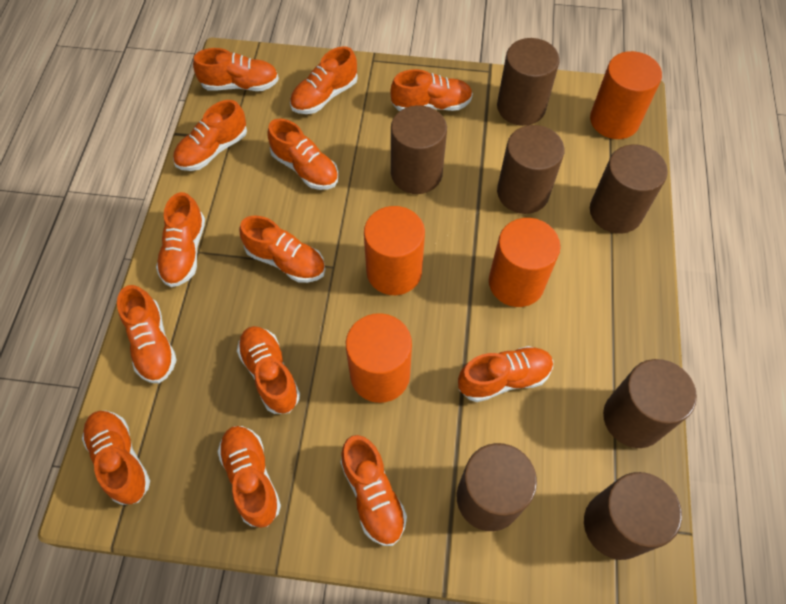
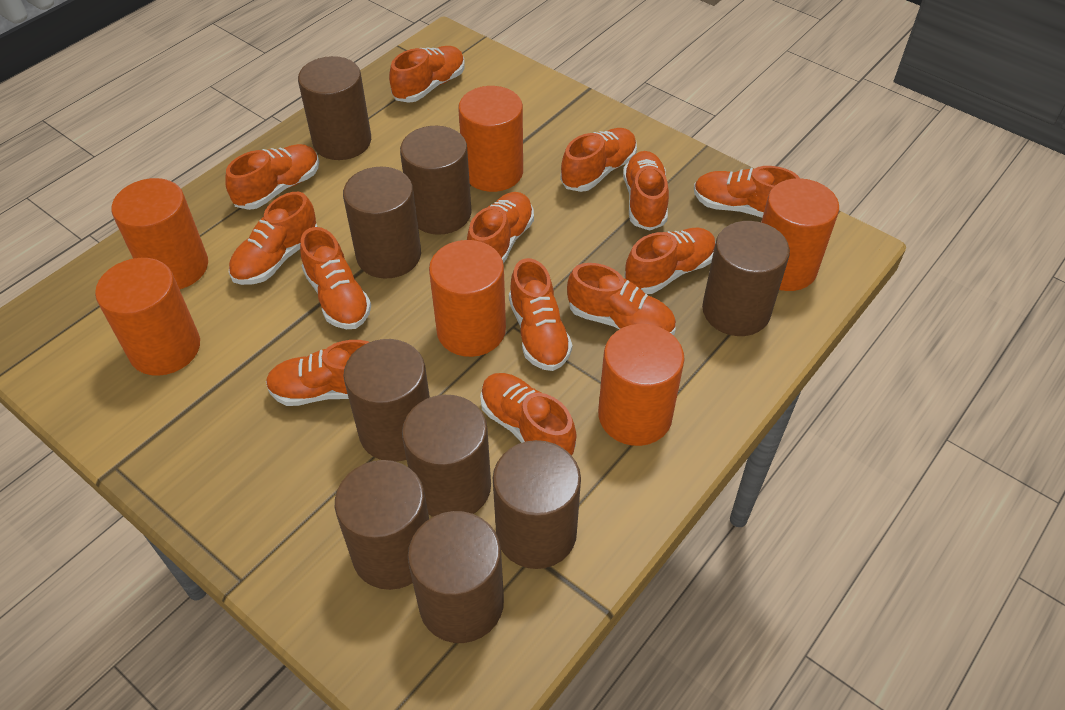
brown cylinder: 7 -> 9
orange cylinder: 4 -> 6

